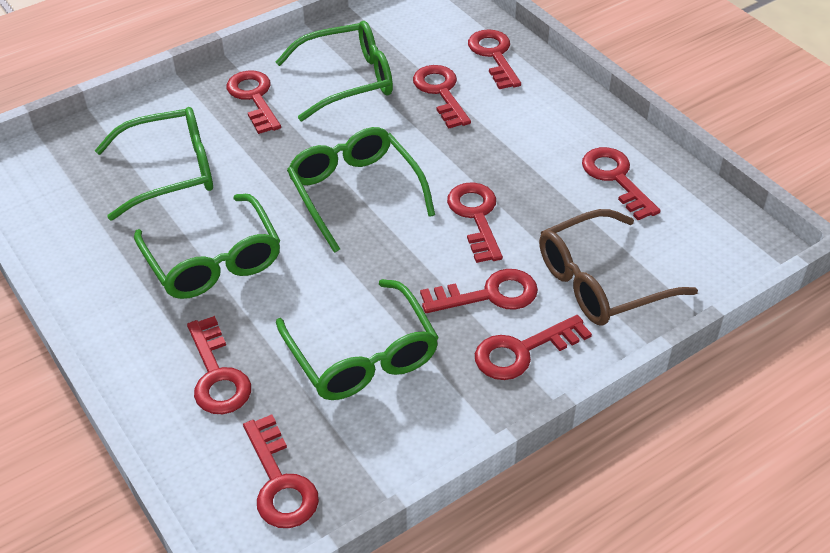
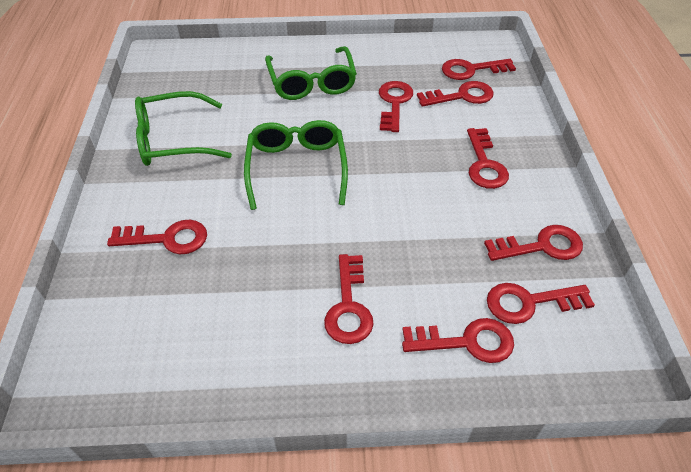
brown glasses: 1 -> 0
green glasses: 5 -> 3

